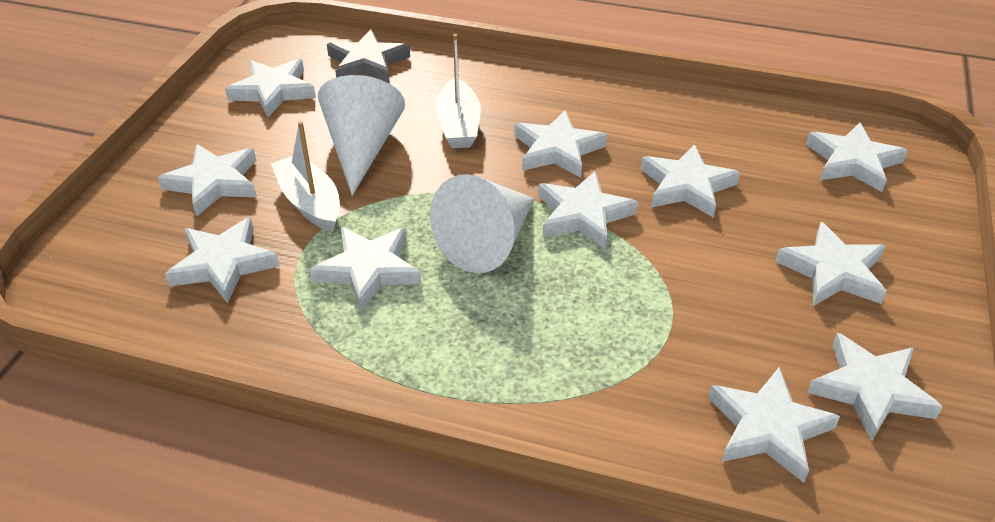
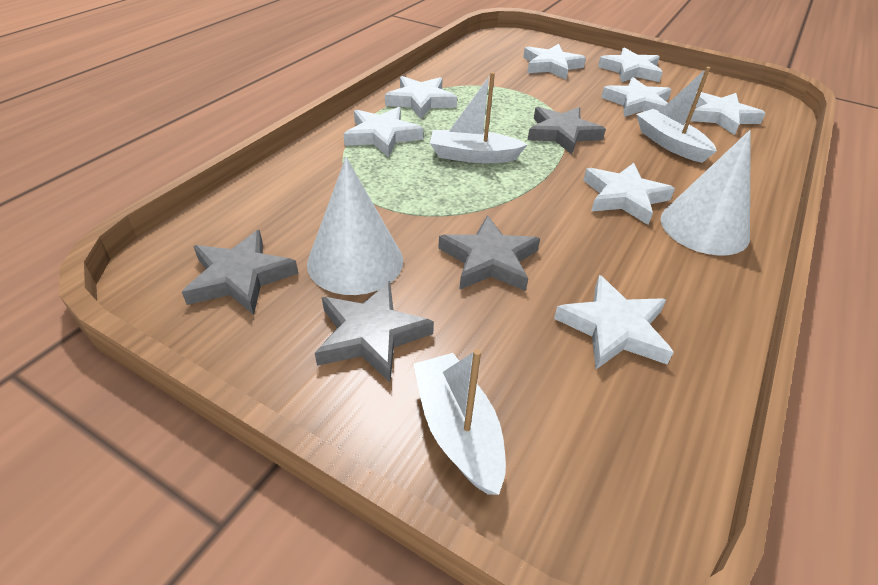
grey star: 1 -> 4
white boat: 2 -> 3
white star: 11 -> 8

